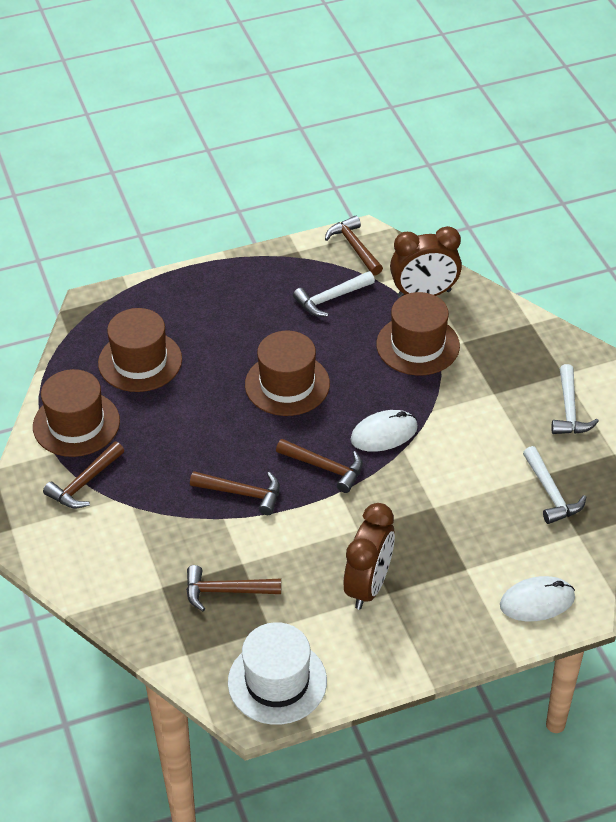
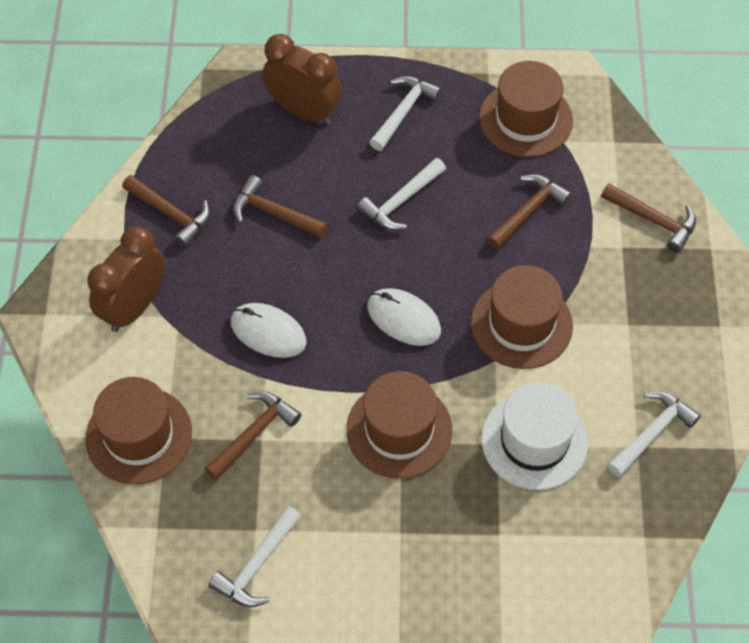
white hammer: 3 -> 4

